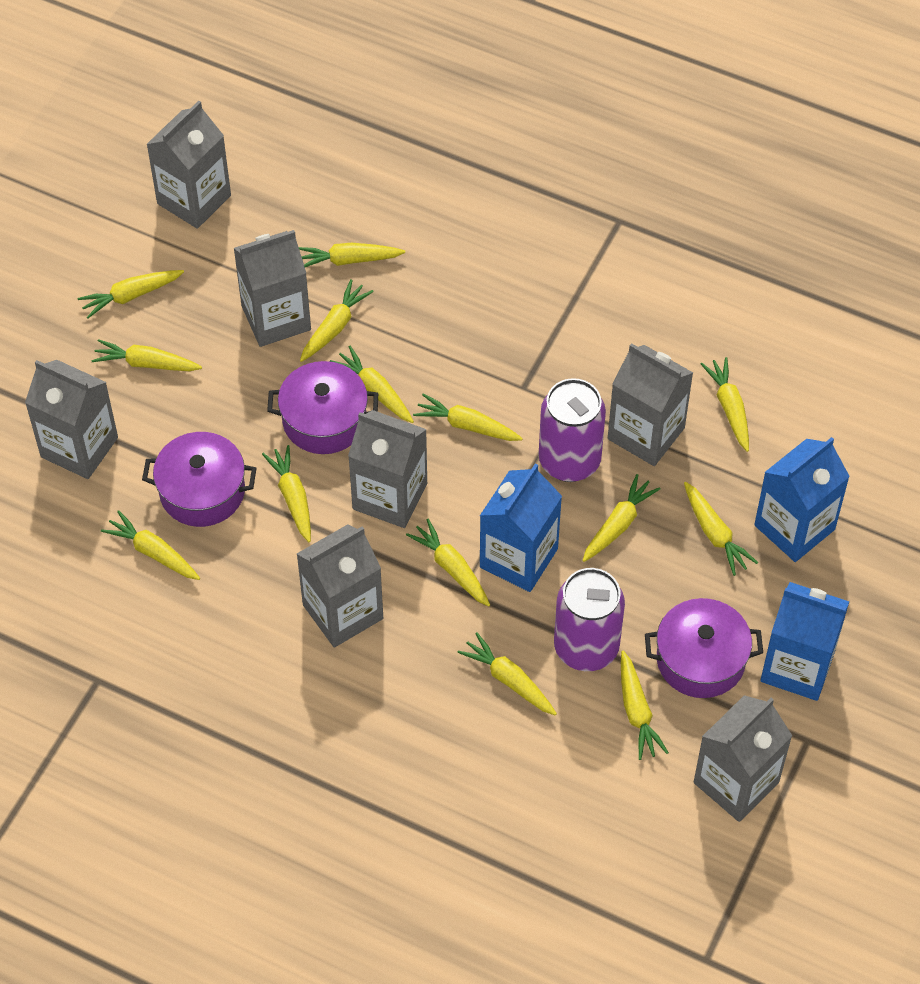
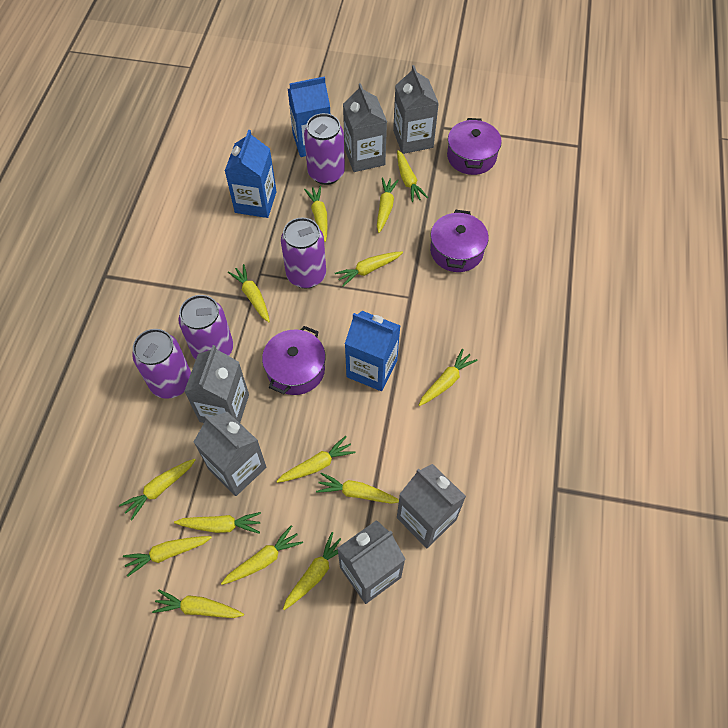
grey carton: 7 -> 6
purple can: 2 -> 4

